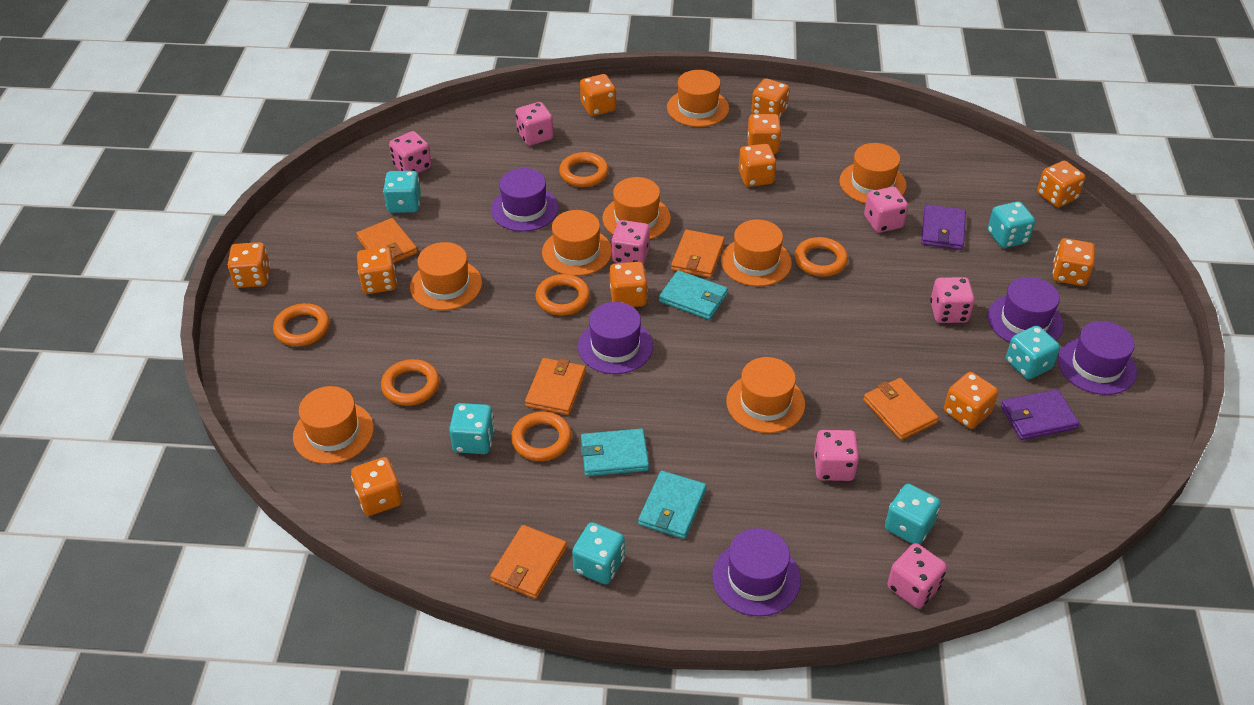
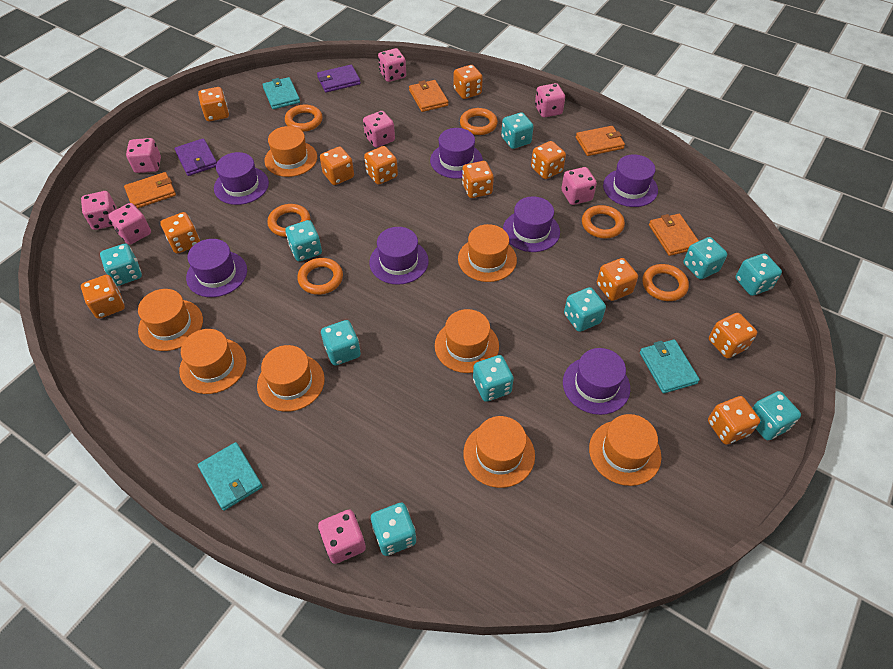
orange wallet: 5 -> 4
pink dice: 7 -> 8
purple hat: 5 -> 7
turquoise dice: 6 -> 10

